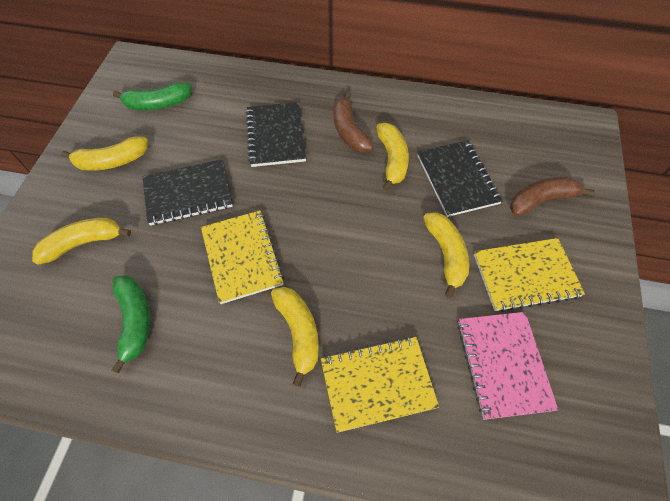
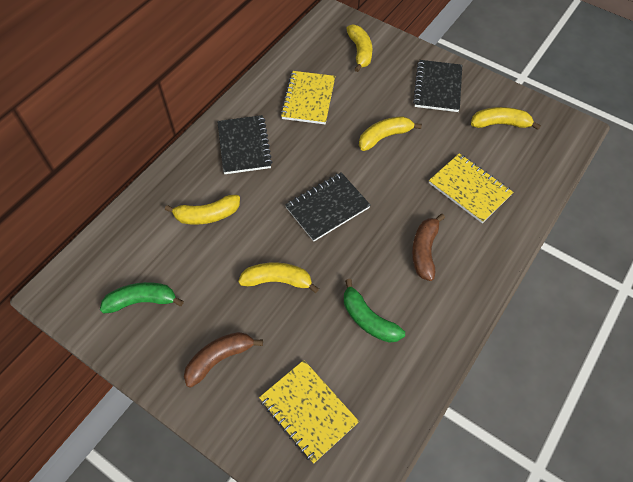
pink notebook: 1 -> 0

